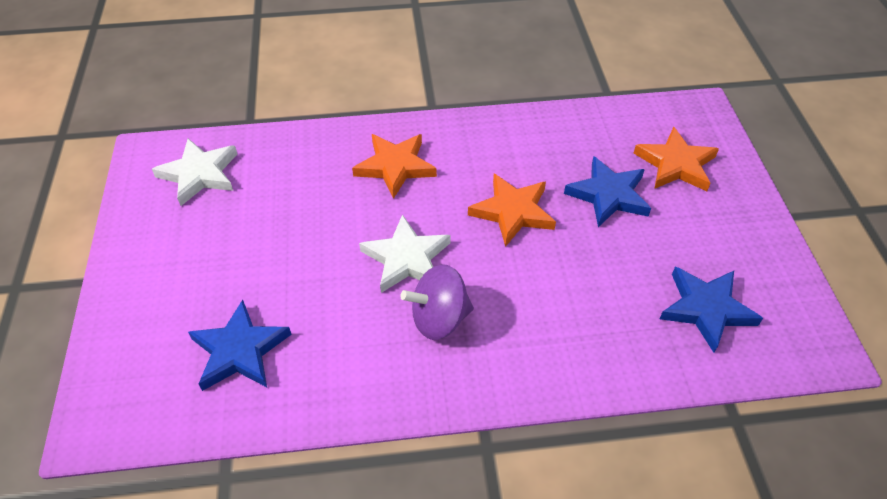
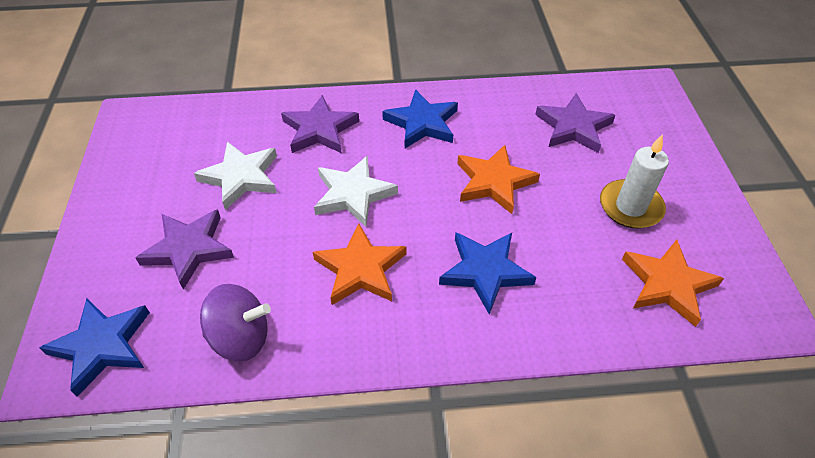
purple star: 0 -> 3
white candle: 0 -> 1

